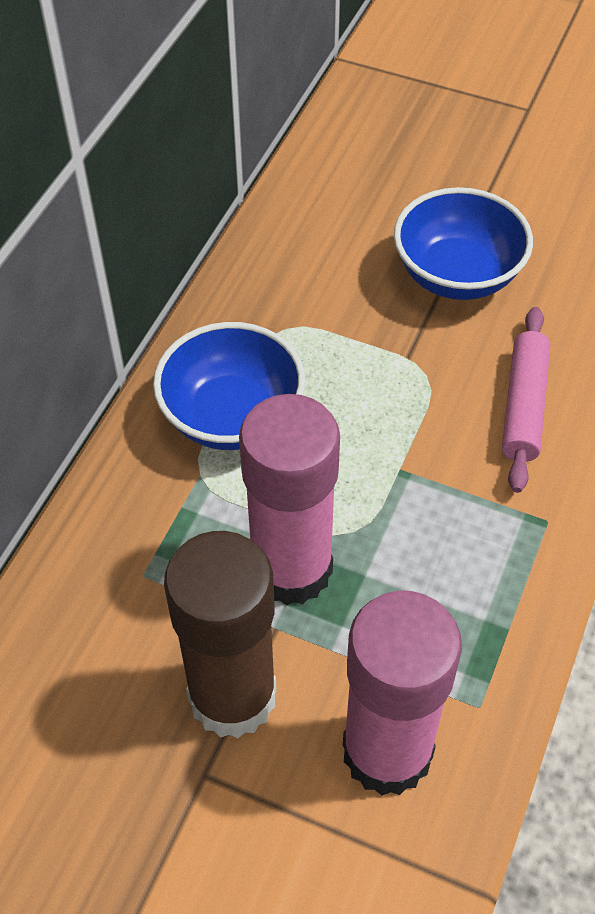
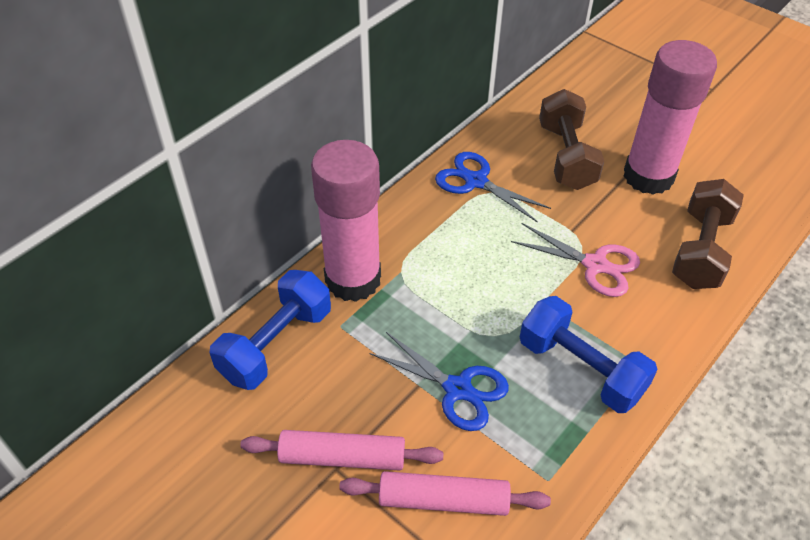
blue bowl: 2 -> 0
blue dumbbell: 0 -> 2
blue scissors: 0 -> 2
brown dumbbell: 0 -> 2
brown glue stick: 1 -> 0
pink rolling pin: 1 -> 2
pink scissors: 0 -> 1

